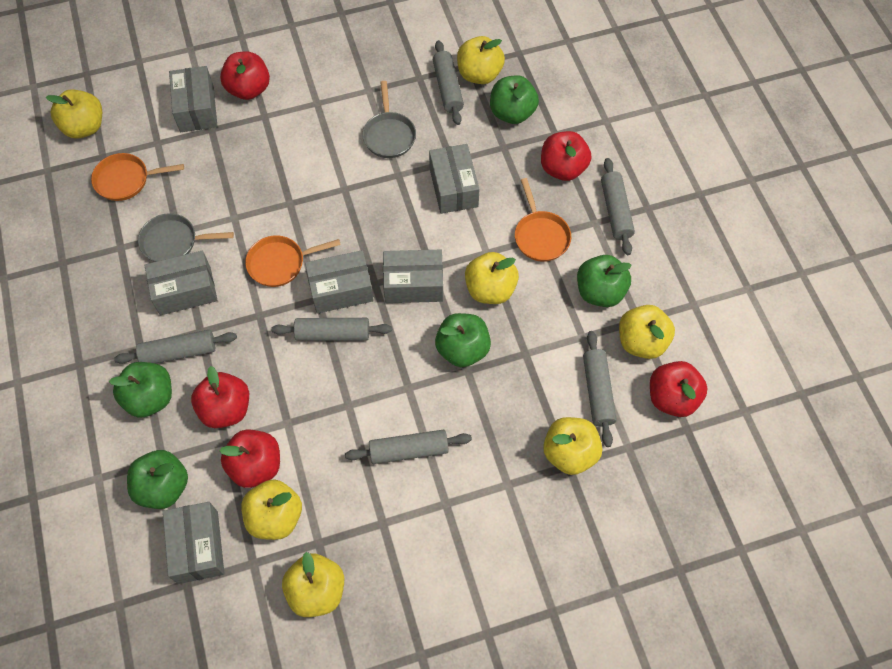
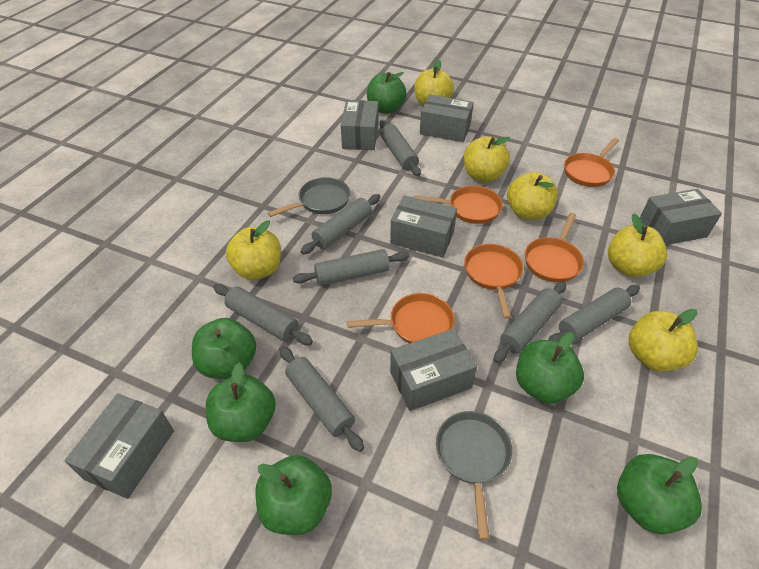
green apple: 5 -> 6
grey rolling pin: 6 -> 7
orange pan: 3 -> 5
red apple: 5 -> 0
yellow apple: 7 -> 6

